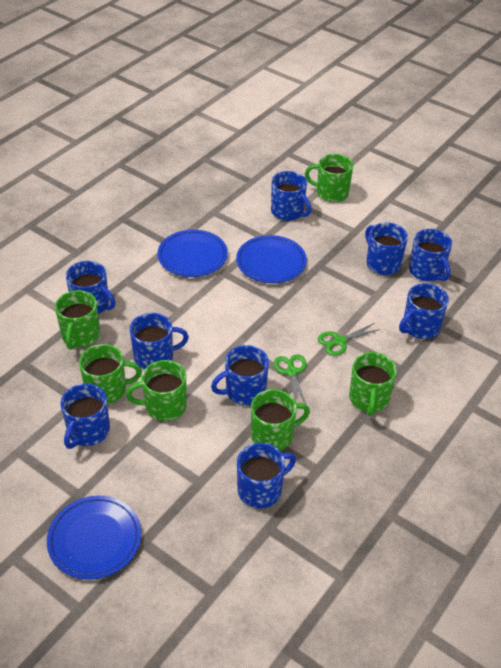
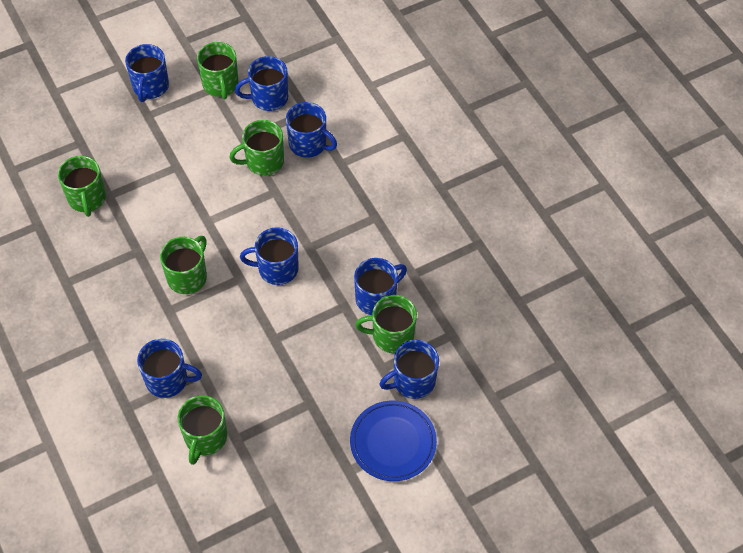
blue mug: 9 -> 7
blue plate: 3 -> 1
green scissors: 2 -> 0

